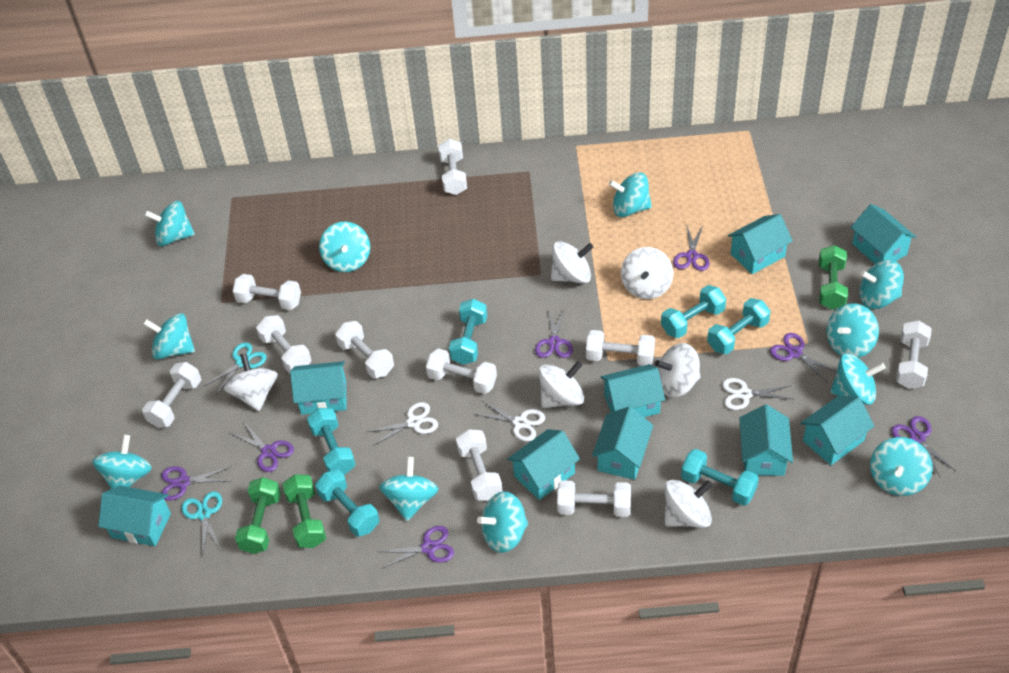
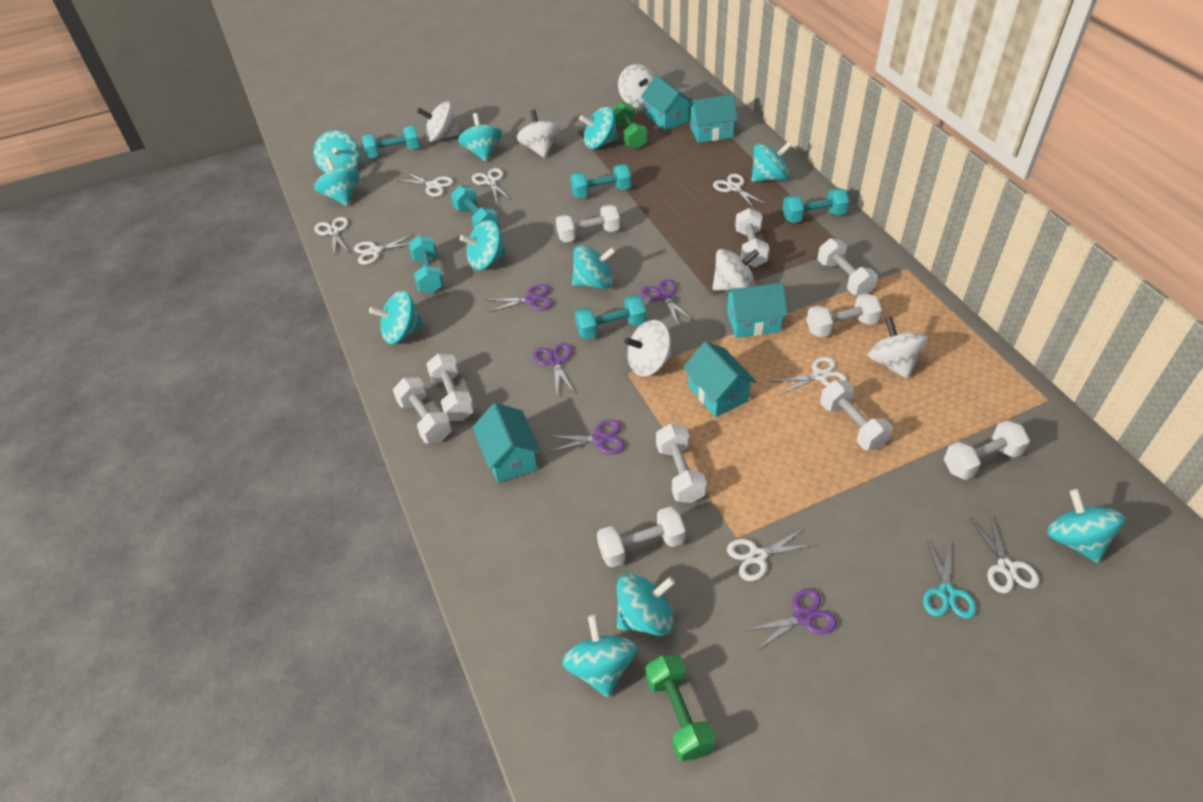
green dumbbell: 3 -> 2
purple scissors: 7 -> 5
turquoise house: 9 -> 5
turquoise scissors: 2 -> 1
white scissors: 3 -> 8

